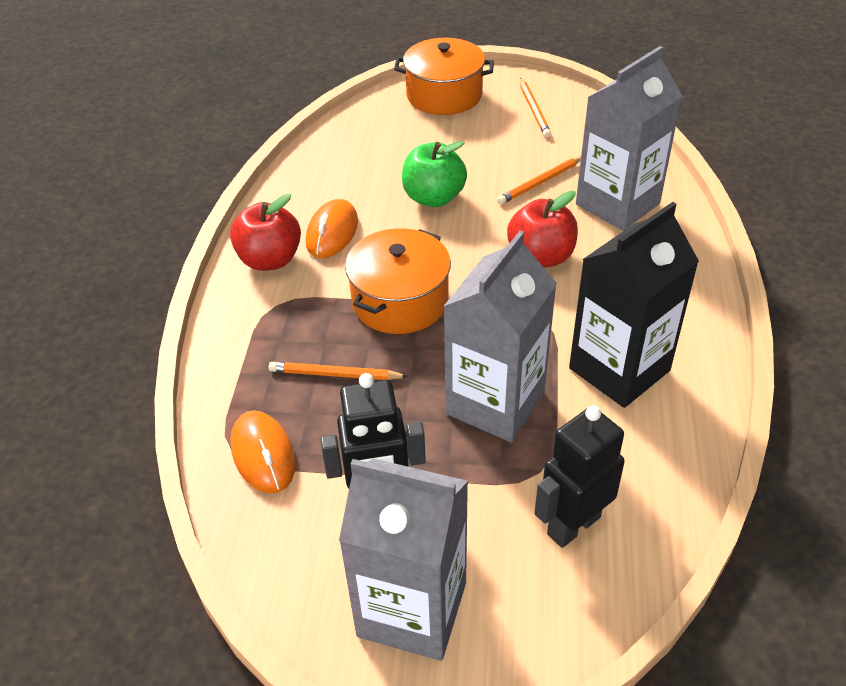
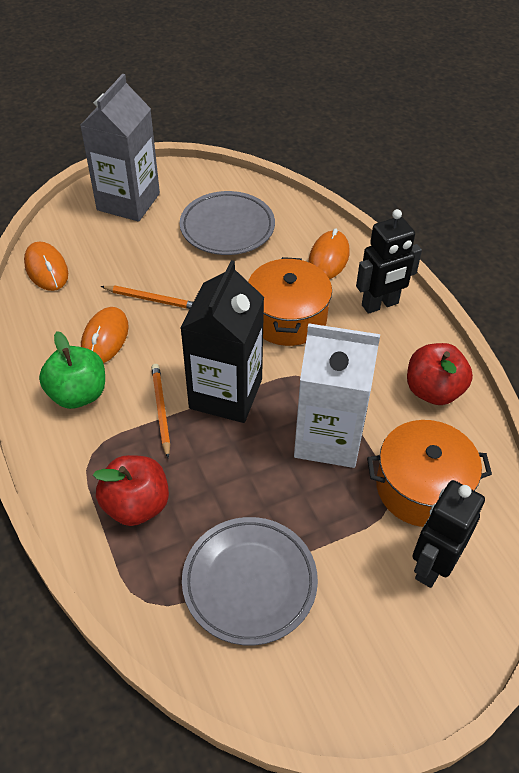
grey carton: 3 -> 1
grey plate: 0 -> 2
orange mouse: 2 -> 3
orange pencil: 3 -> 2
white carton: 0 -> 1

